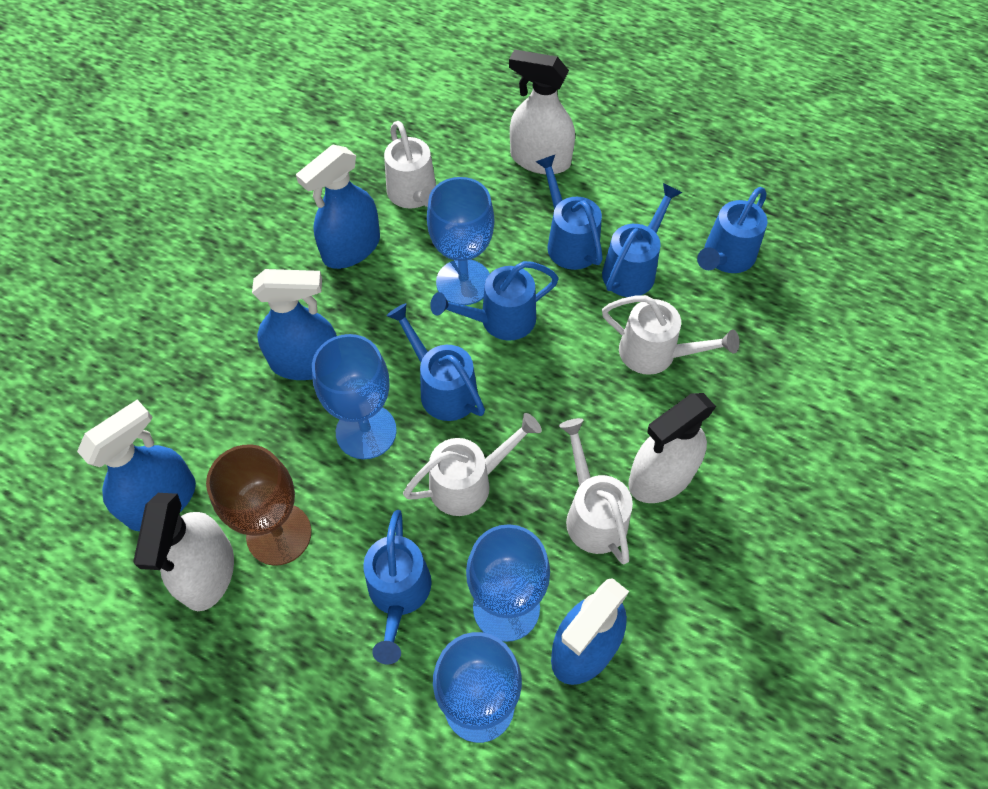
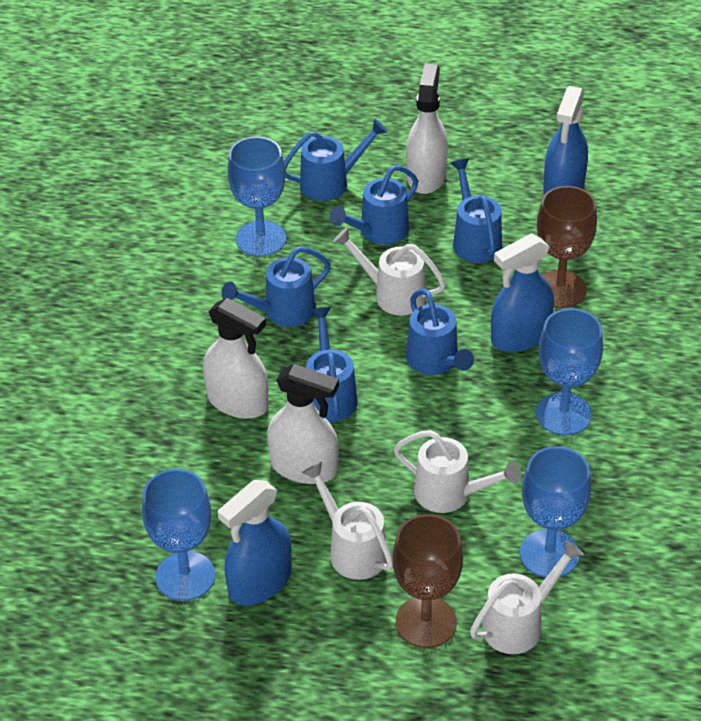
blue spray bottle: 4 -> 3
brown goblet: 1 -> 2

